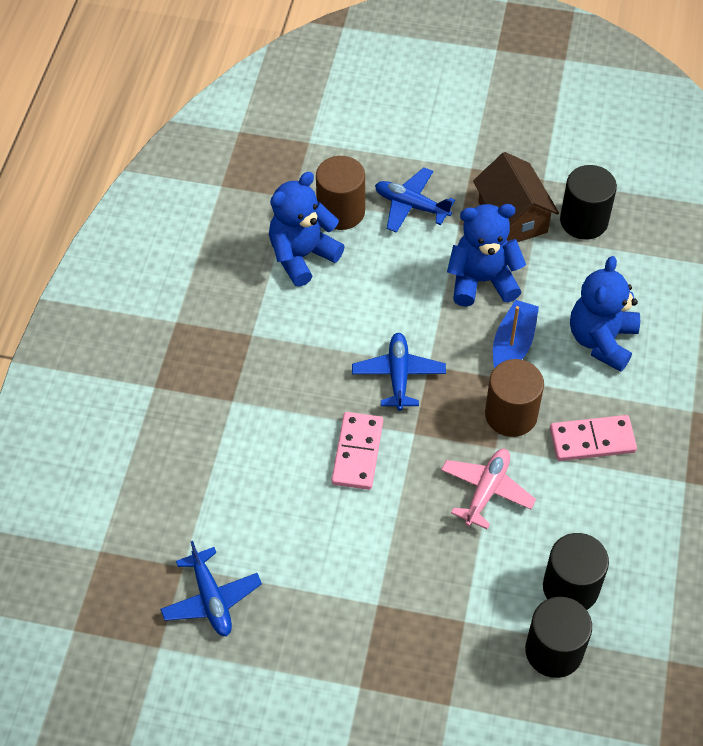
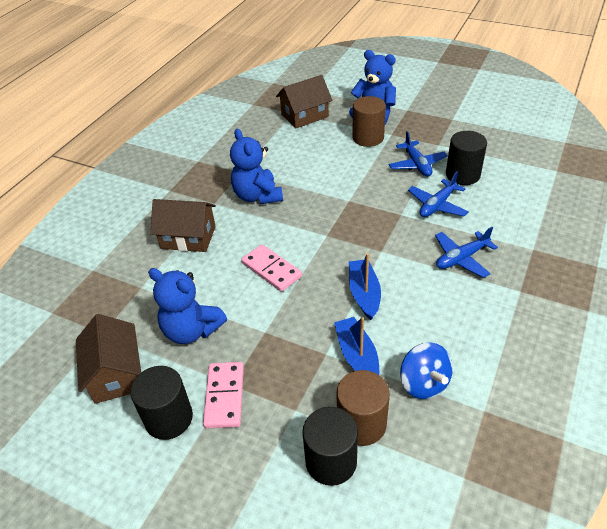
blue boat: 1 -> 2
blue spinning top: 0 -> 1
brown house: 1 -> 3
pink plane: 1 -> 0

